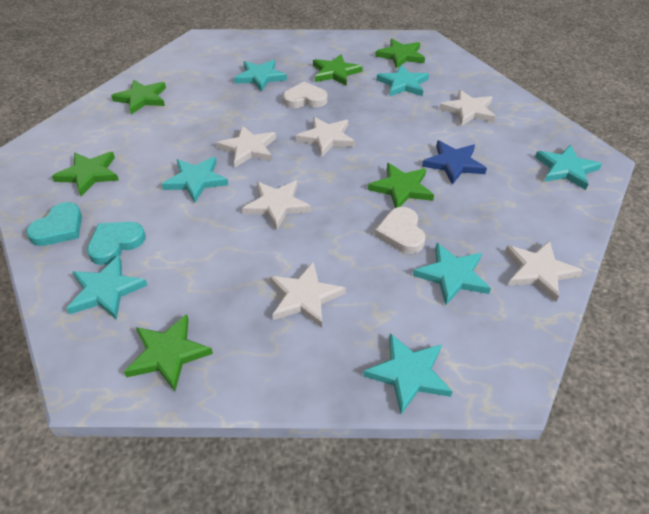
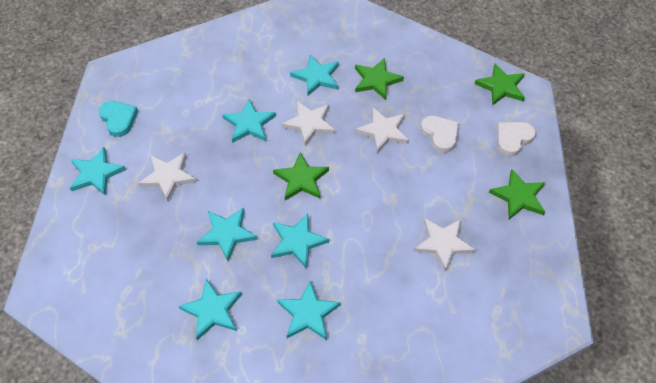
blue star: 1 -> 0
green star: 6 -> 4
turquoise heart: 2 -> 1
white star: 6 -> 4

